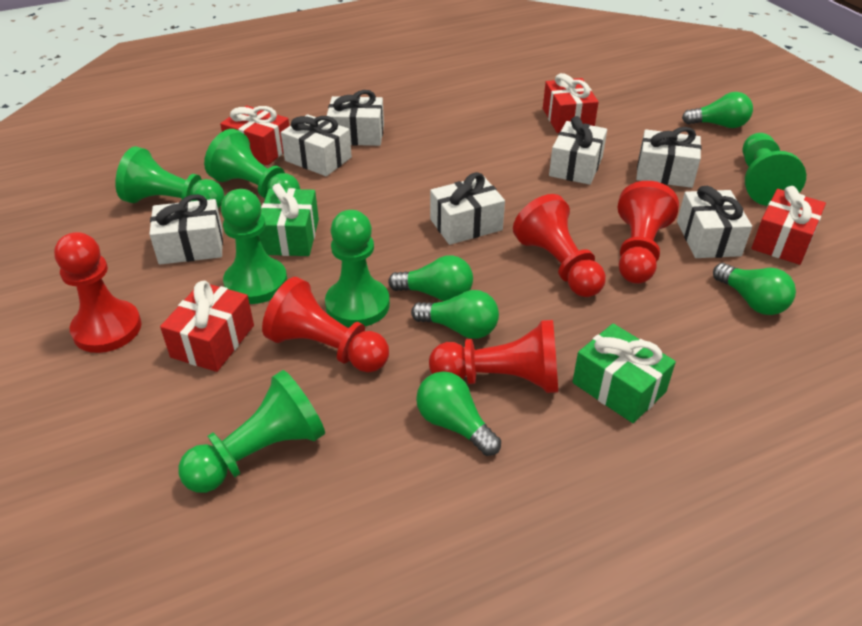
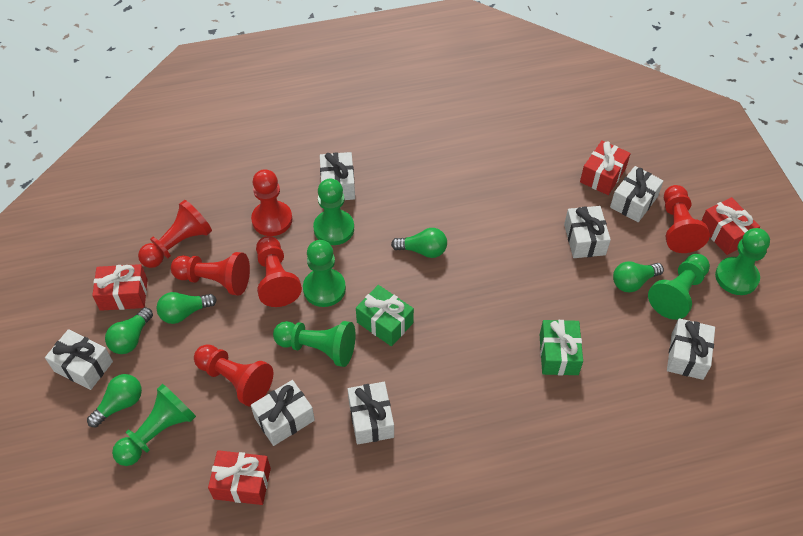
red pawn: 5 -> 6

